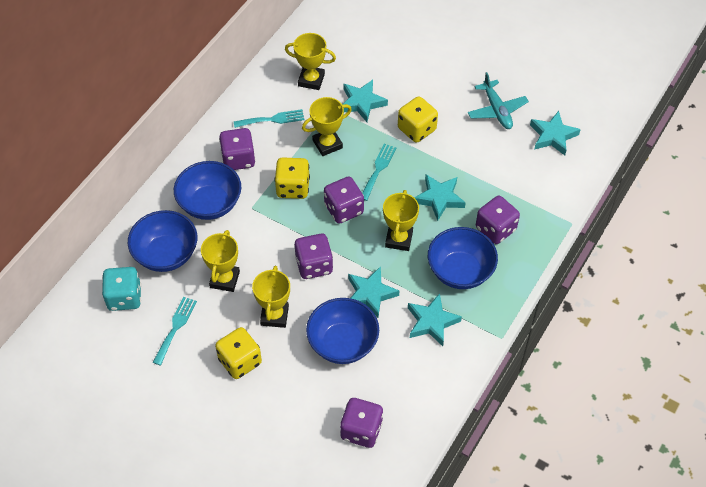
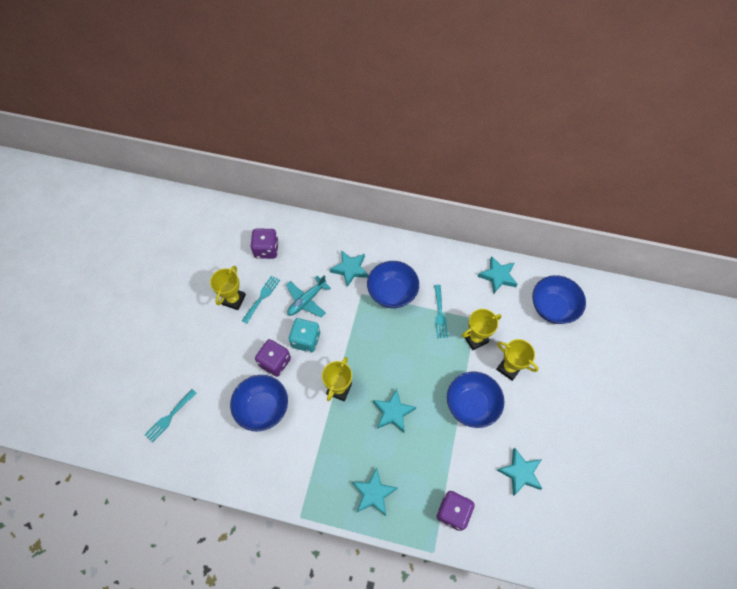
purple dice: 5 -> 3
yellow dice: 3 -> 0
yellow trophy: 5 -> 4

